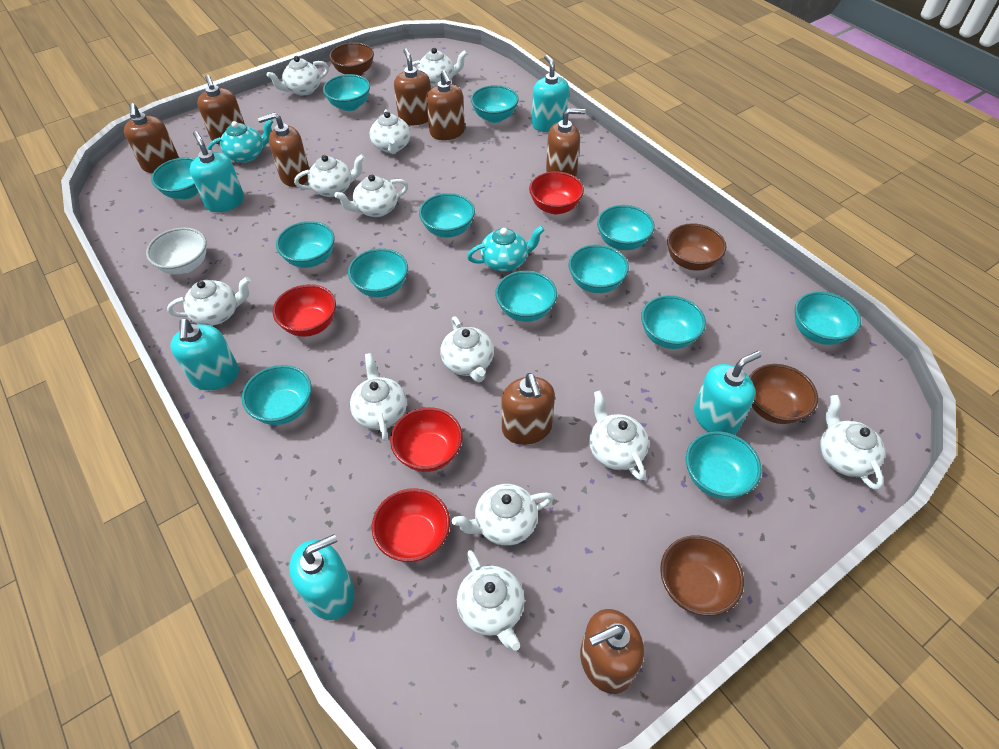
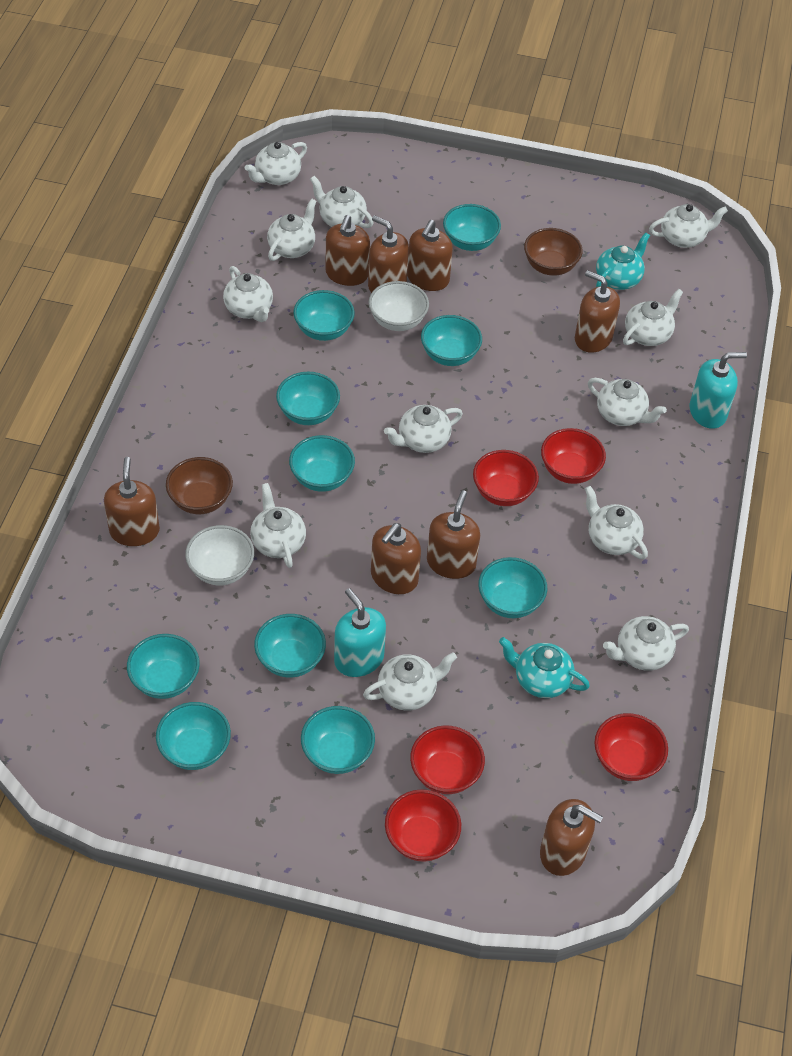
brown bowl: 4 -> 2
red bowl: 4 -> 5
turquoise bowl: 13 -> 10
turquoise soap dispenser: 5 -> 2
white bowl: 1 -> 2

